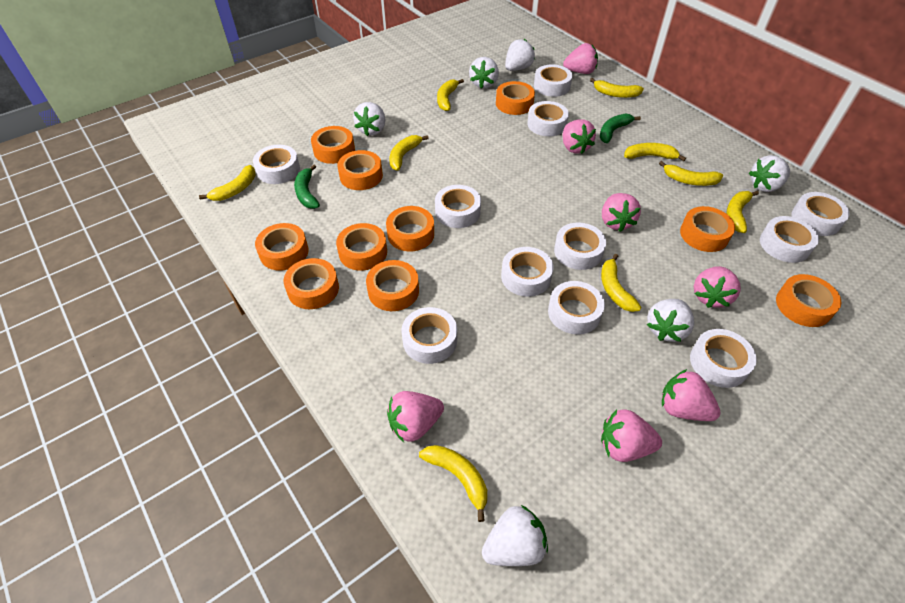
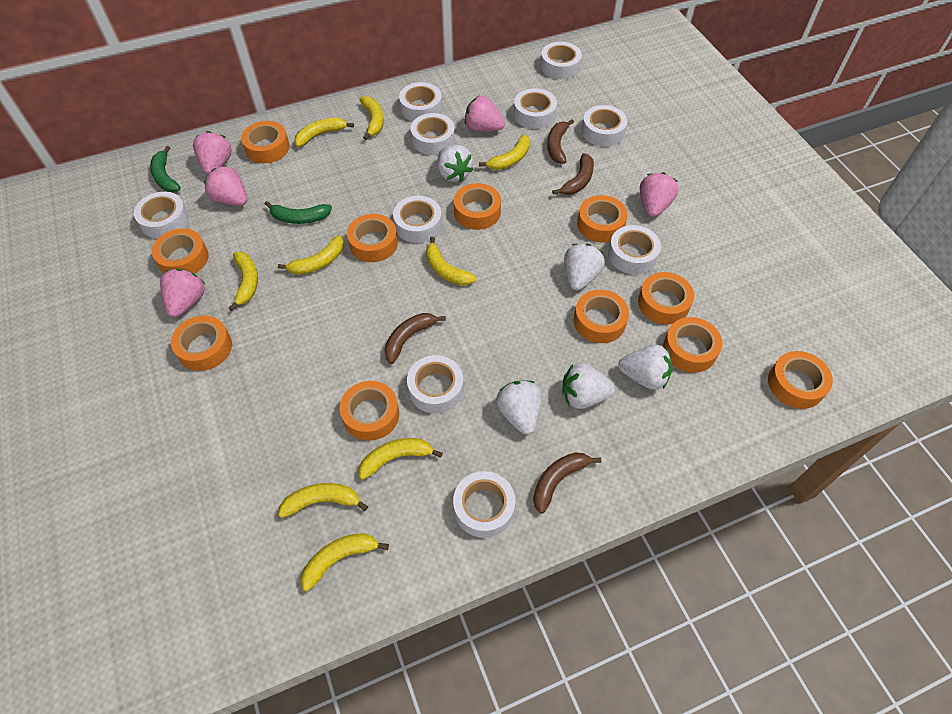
brown banana: 0 -> 4
orange tape: 10 -> 11
pink strawberry: 7 -> 5
white strawberry: 6 -> 5
white tape: 11 -> 10

